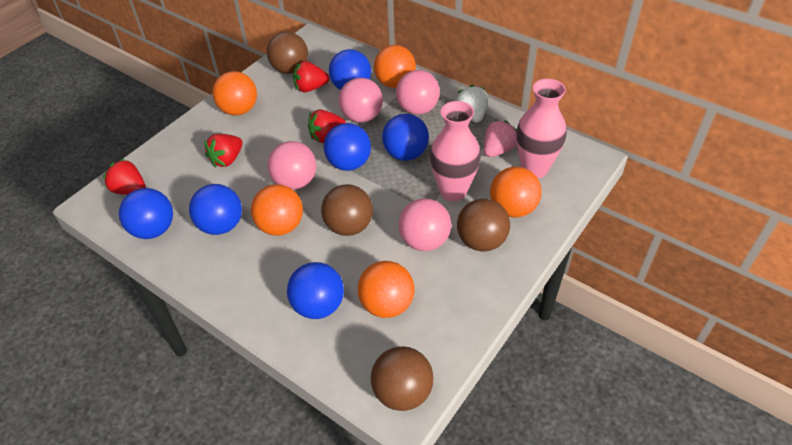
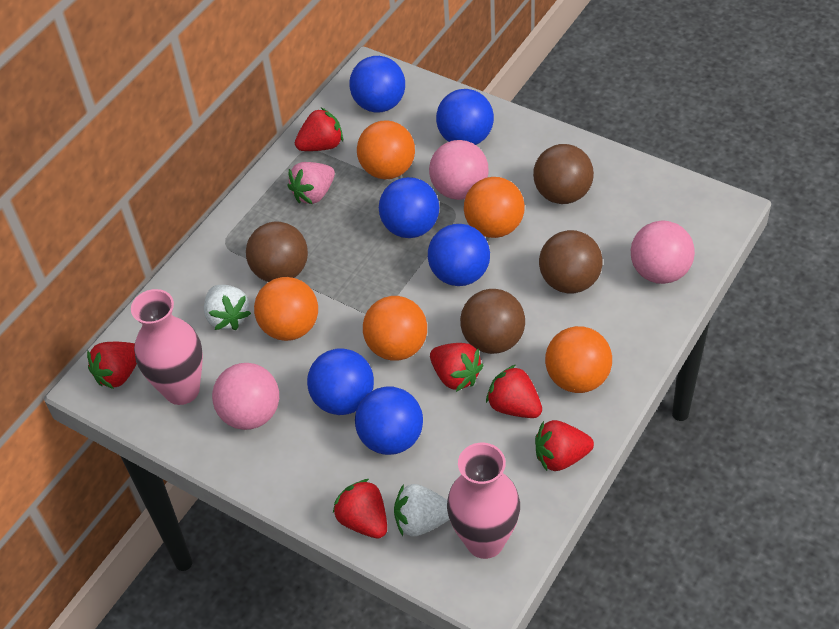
pink ball: 4 -> 3
red strawberry: 4 -> 6
white strawberry: 1 -> 2

